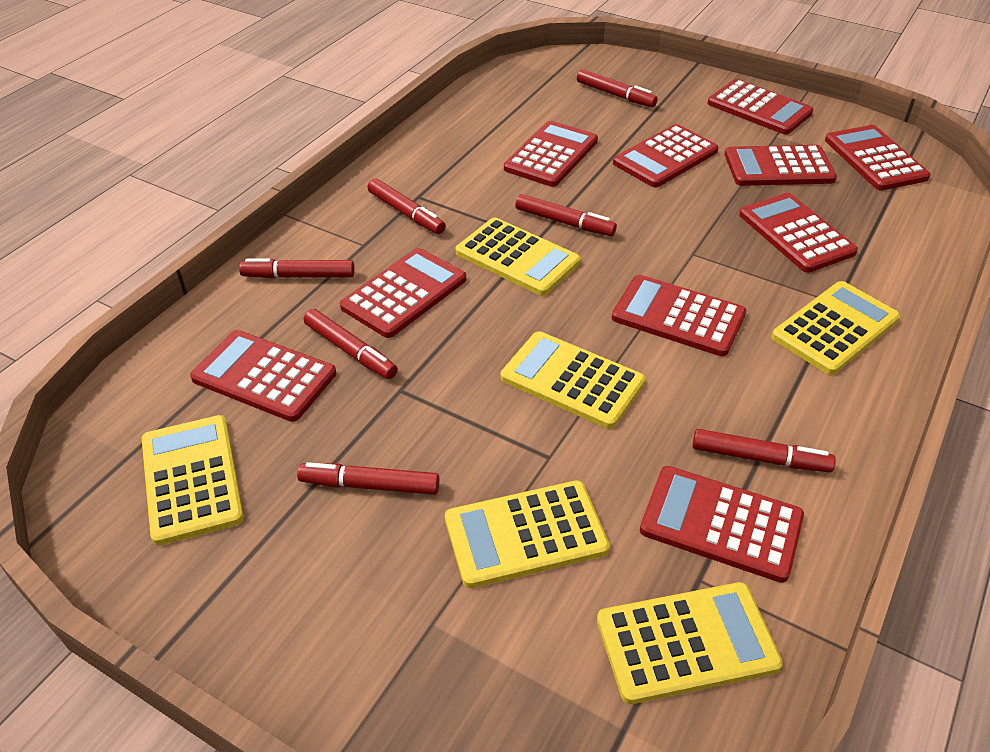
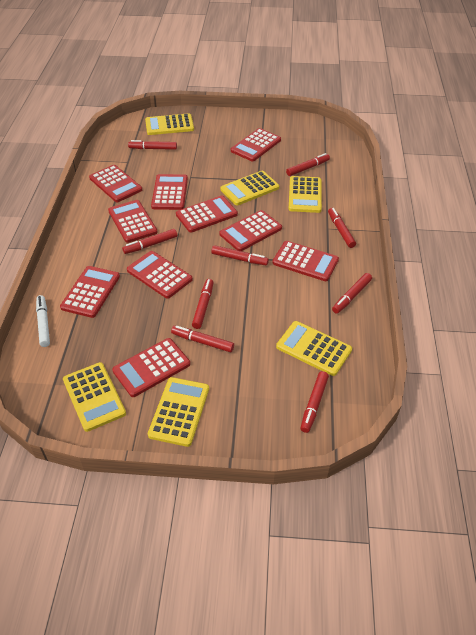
red marker: 7 -> 9
white marker: 0 -> 1

